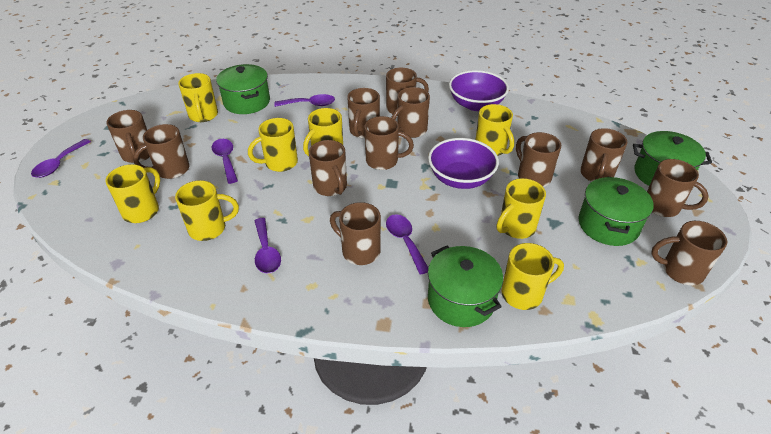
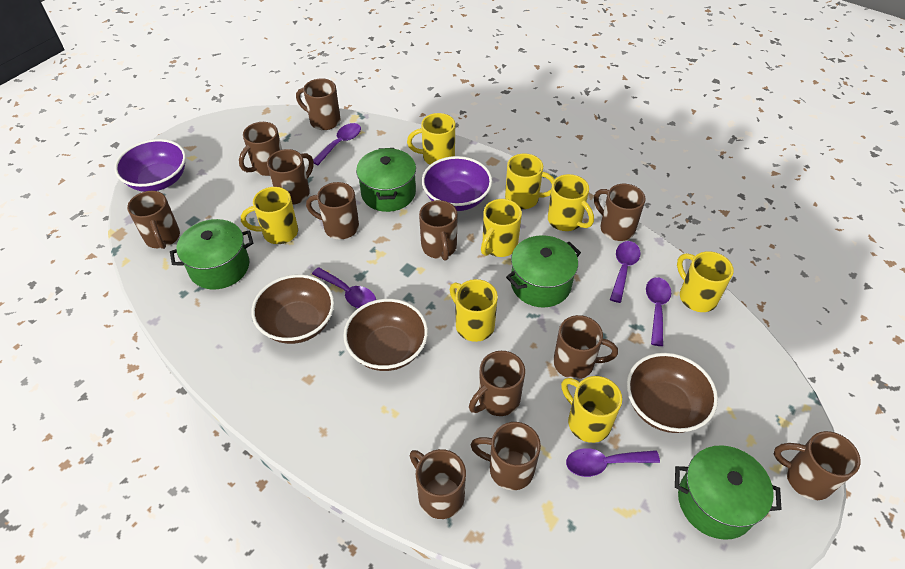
brown bowl: 0 -> 3

